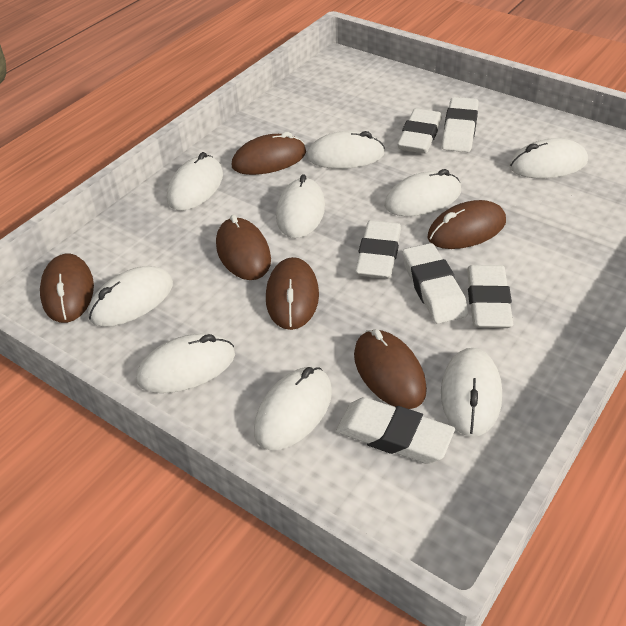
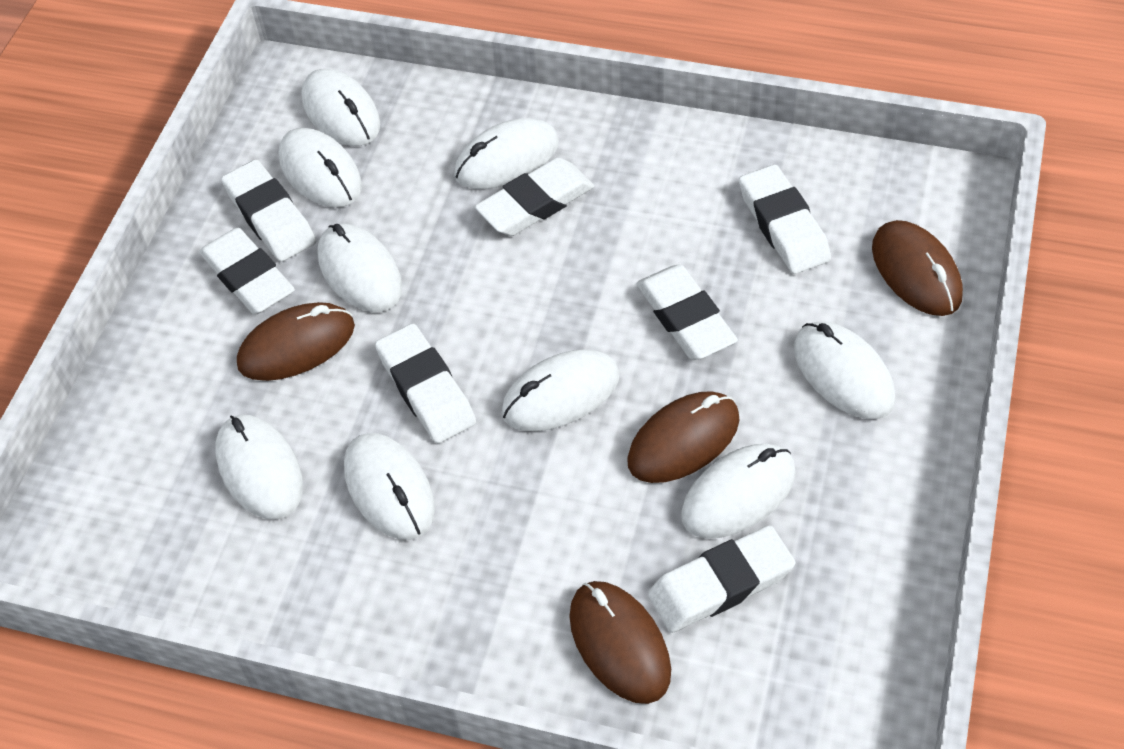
brown mouse: 6 -> 4
white eraser: 6 -> 7

